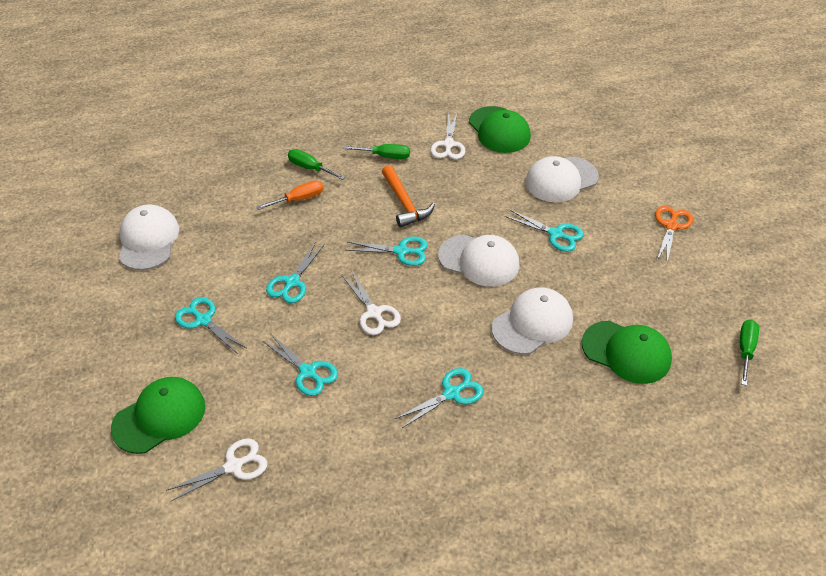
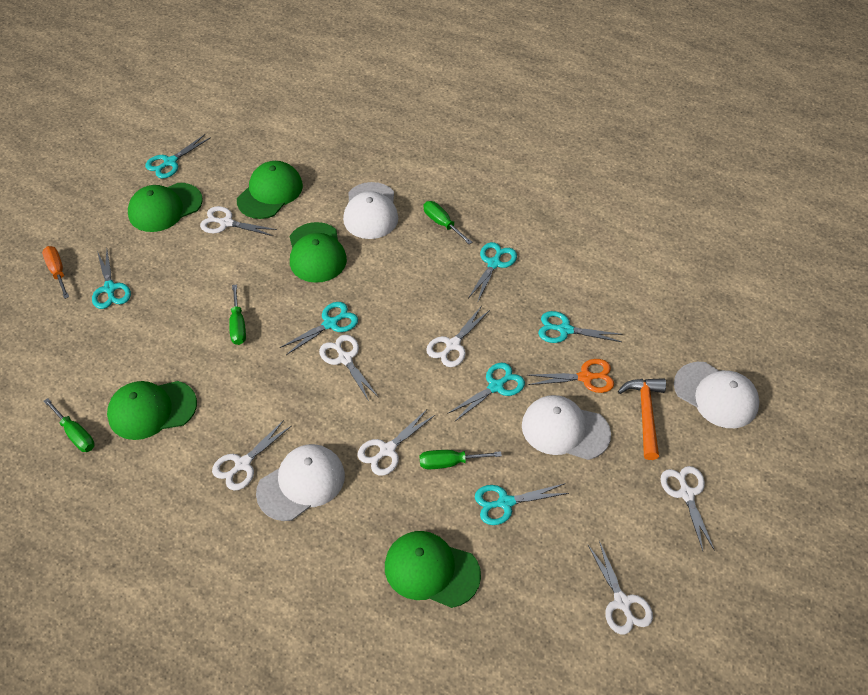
green cap: 3 -> 5
green screwdriver: 3 -> 4
turquoise scissors: 6 -> 7
white scissors: 3 -> 7

